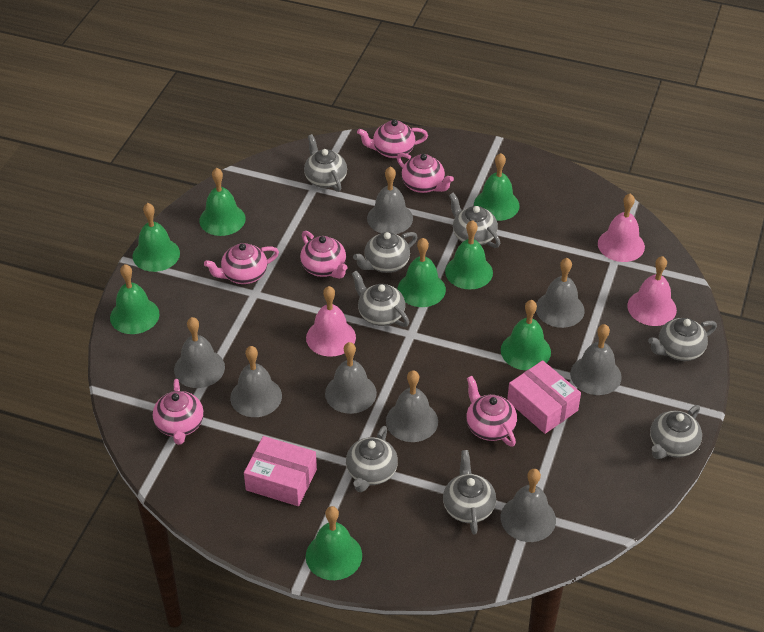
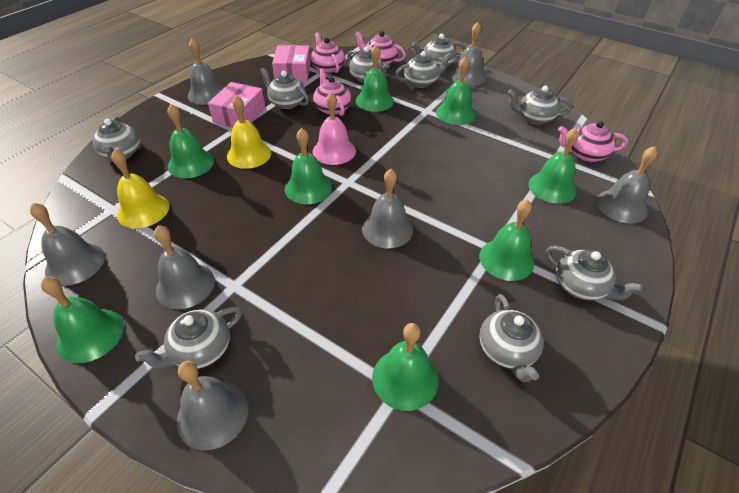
grey bell: 8 -> 7
grey teapot: 8 -> 9
pink bell: 3 -> 1
pink teapot: 6 -> 4
yellow bell: 0 -> 2

